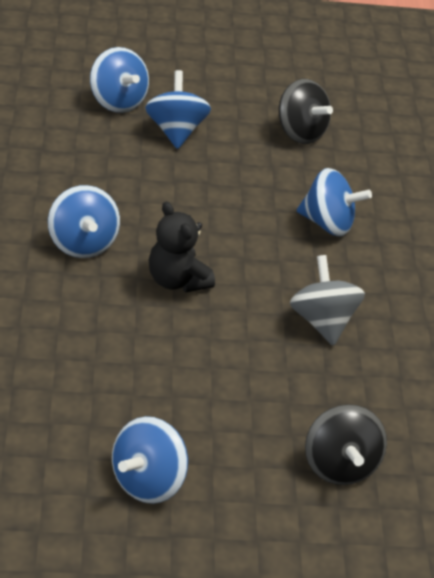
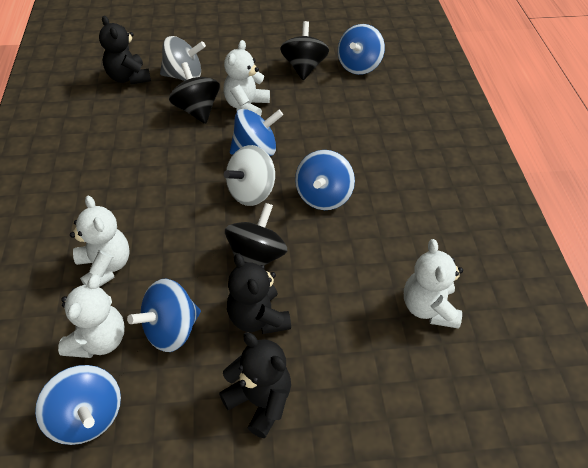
black spinning top: 2 -> 3
black teddy bear: 1 -> 3
white spinning top: 0 -> 1
white teddy bear: 0 -> 4

